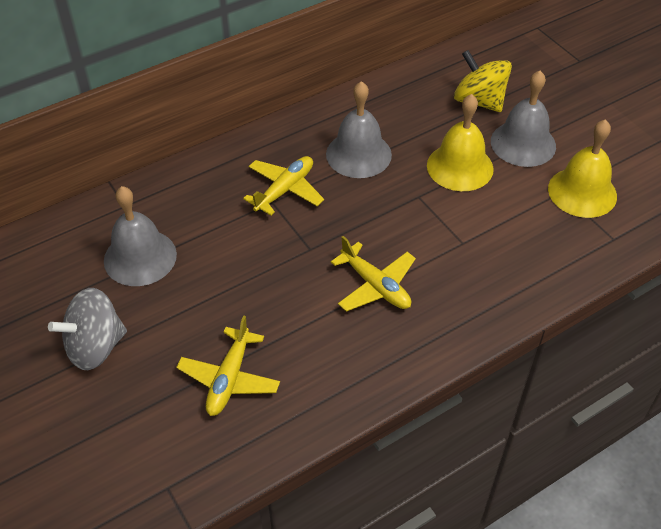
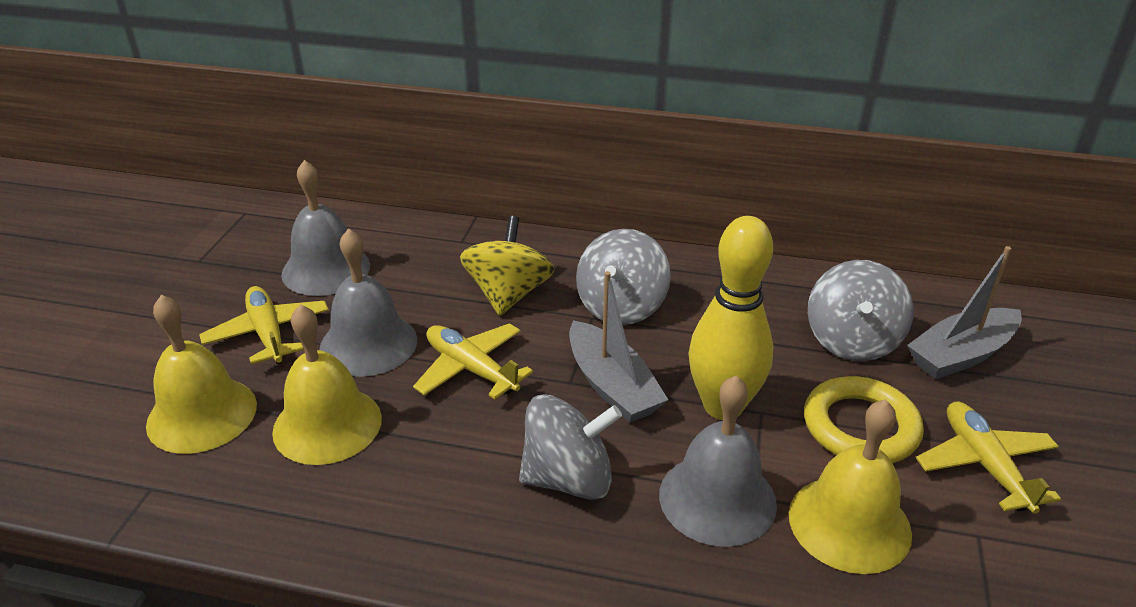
grey boat: 0 -> 2
grey spinning top: 1 -> 3
yellow bell: 2 -> 3
yellow bowling pin: 0 -> 1
yellow ring: 0 -> 1

